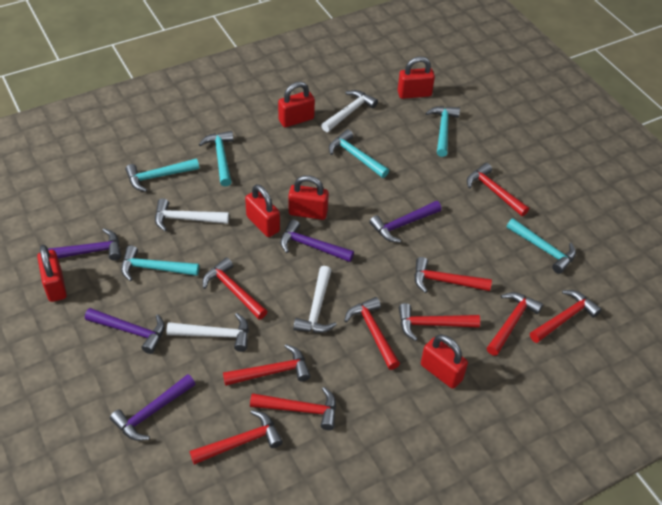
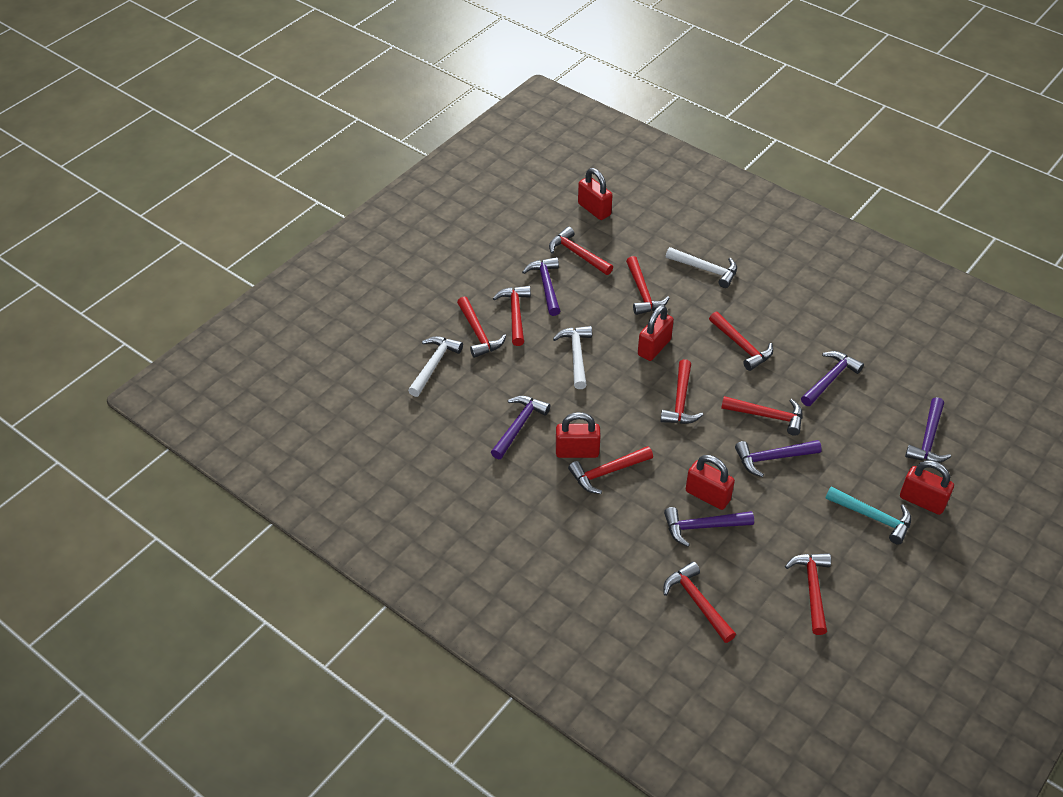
purple hammer: 5 -> 6
red padlock: 6 -> 5
turquoise hammer: 6 -> 1
white hammer: 4 -> 3

